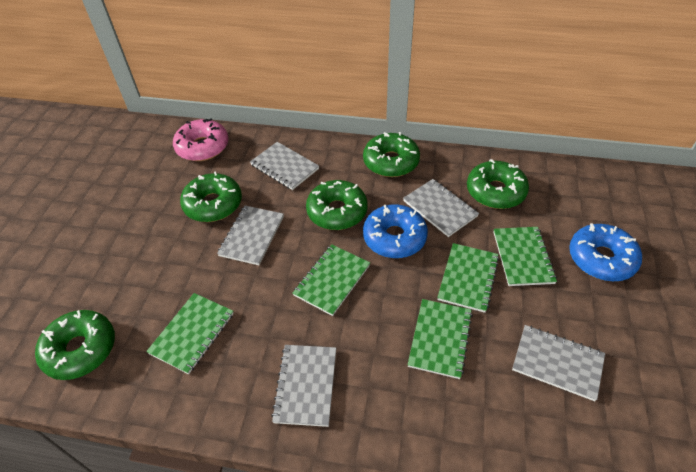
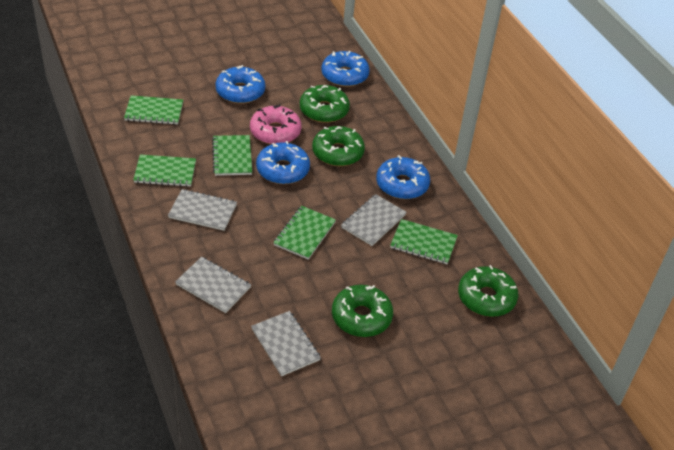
blue donut: 2 -> 4
green donut: 5 -> 4
grey notebook: 5 -> 4

